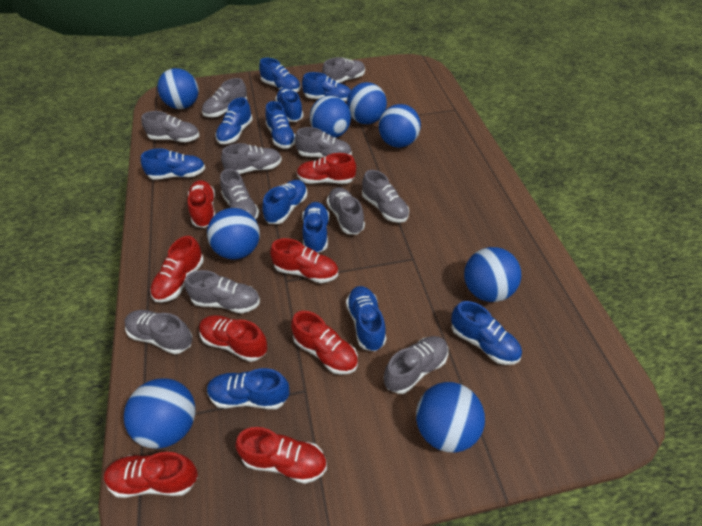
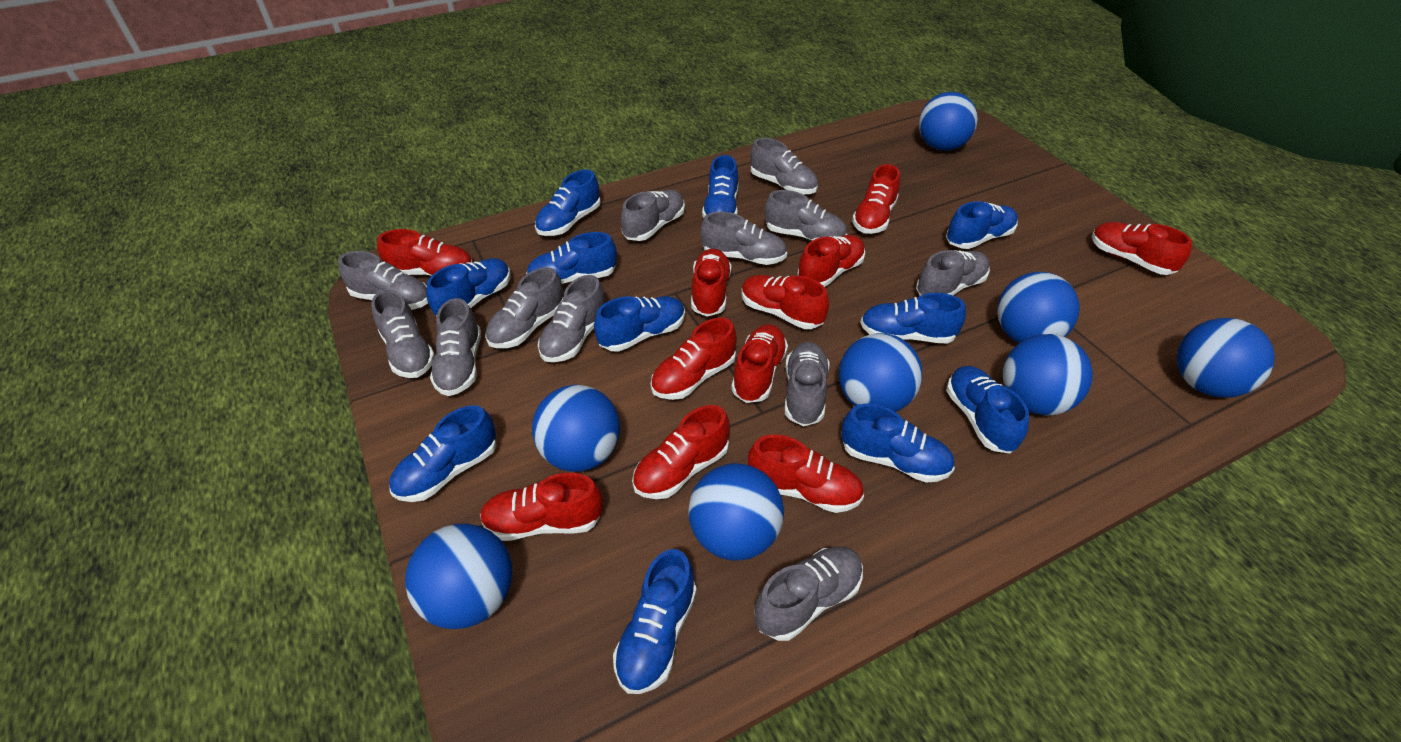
grey shoe: 11 -> 12
red shoe: 8 -> 11

